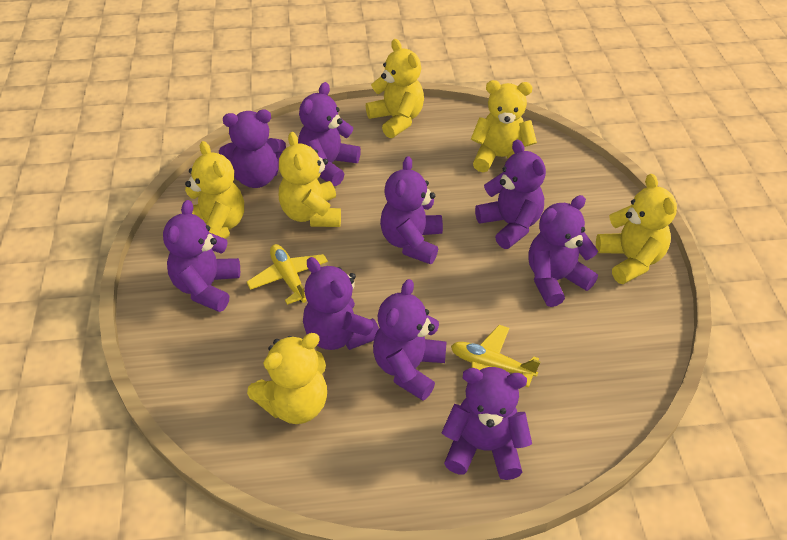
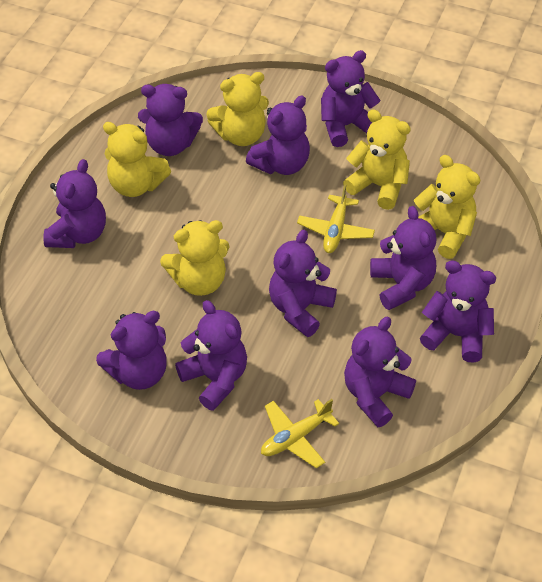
purple teddy bear: 9 -> 10
yellow teddy bear: 6 -> 5

